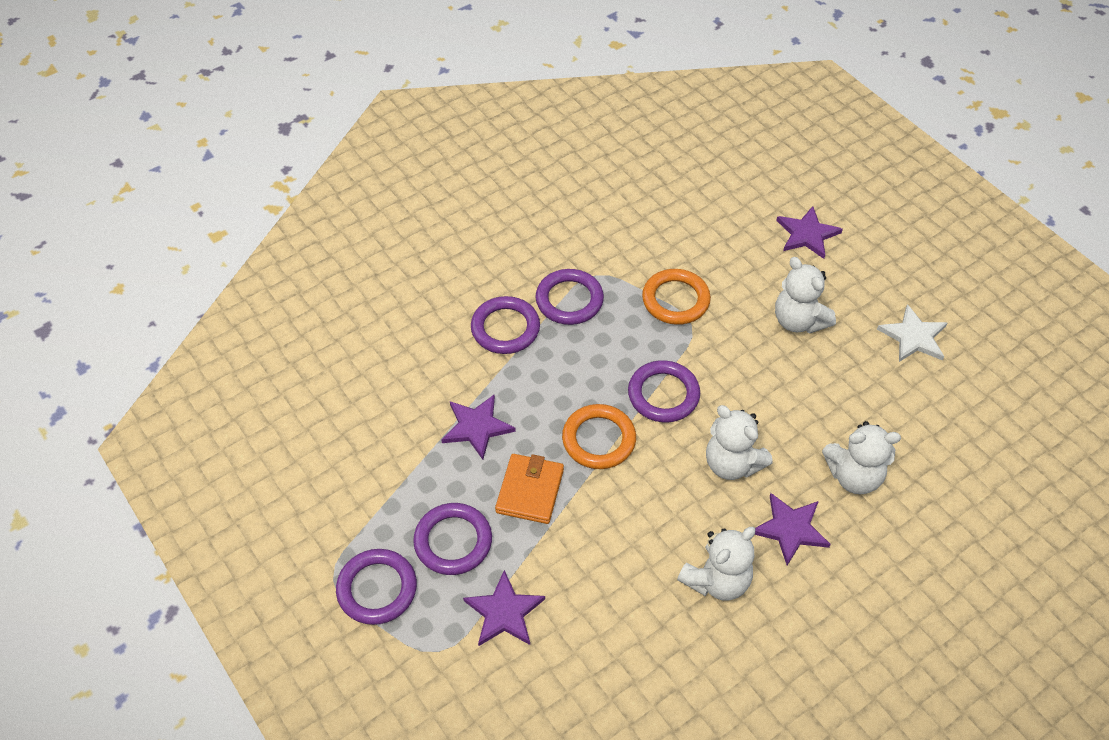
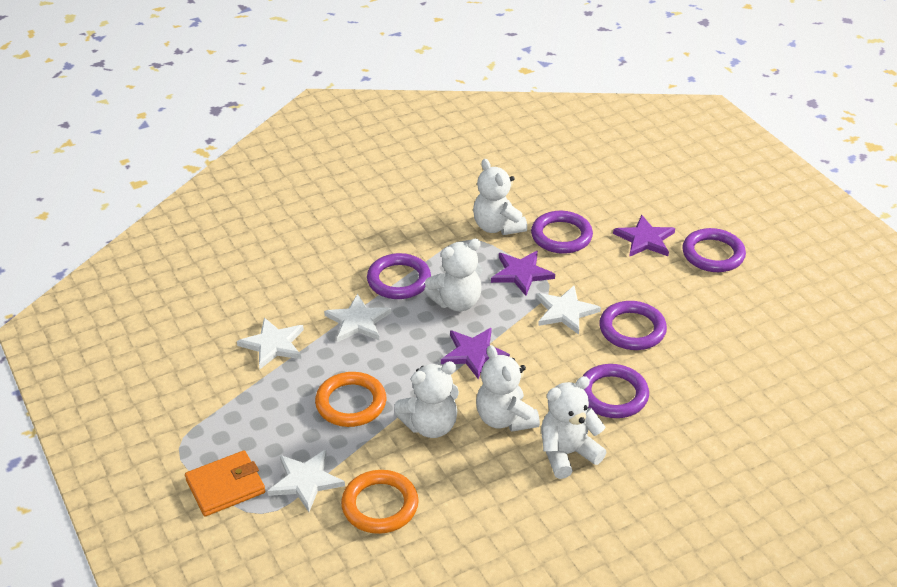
purple star: 4 -> 3
white star: 1 -> 4
white teddy bear: 4 -> 5

